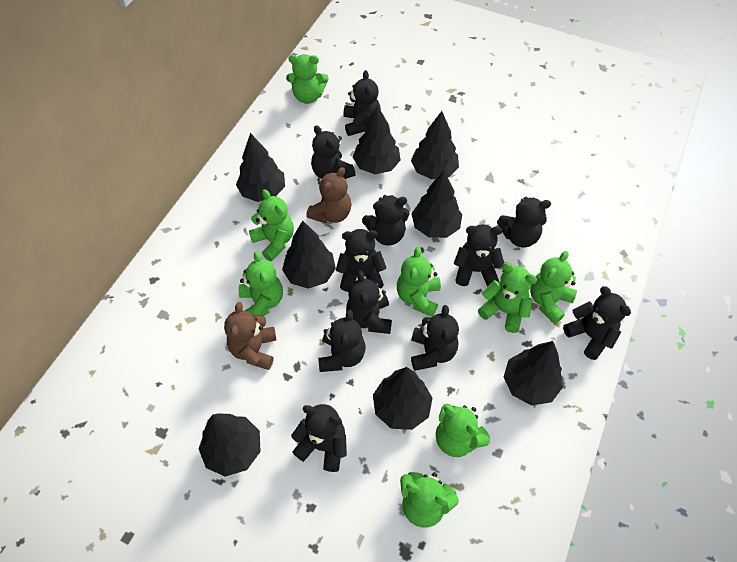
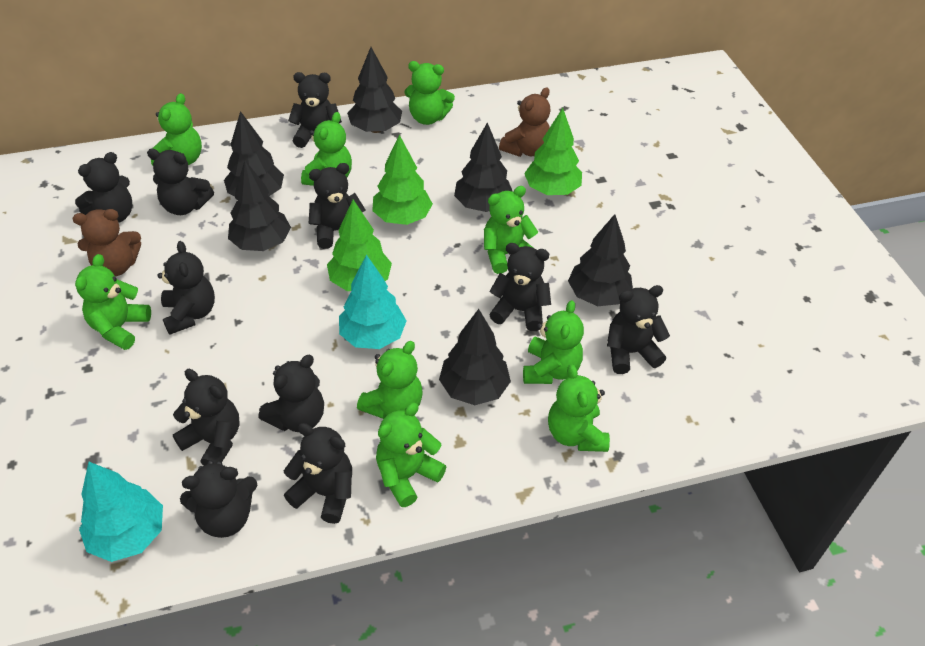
black tree: 8 -> 6
green teddy bear: 8 -> 9
green tree: 0 -> 3
turquoise tree: 0 -> 2

